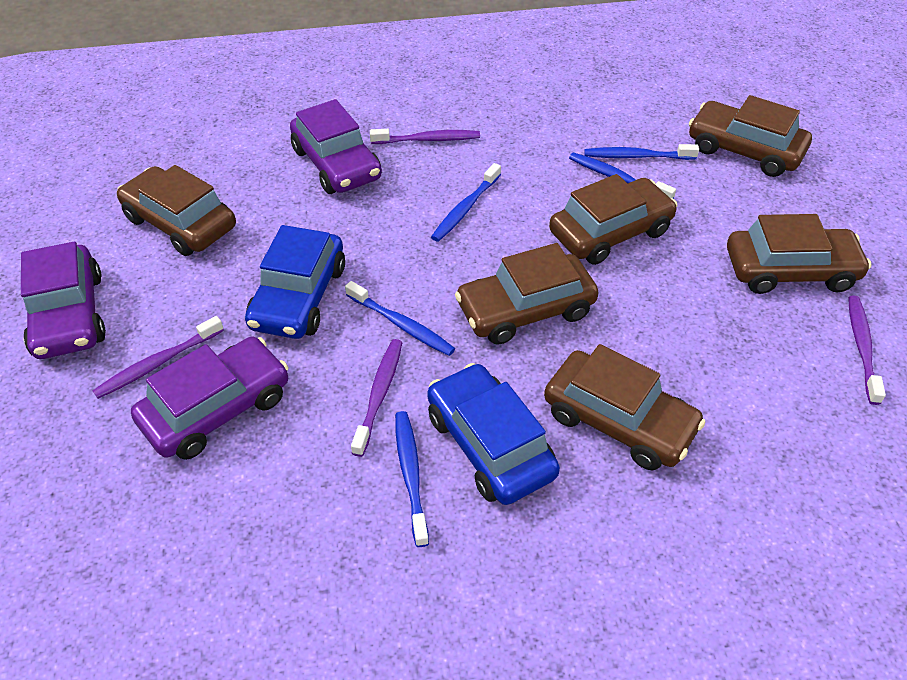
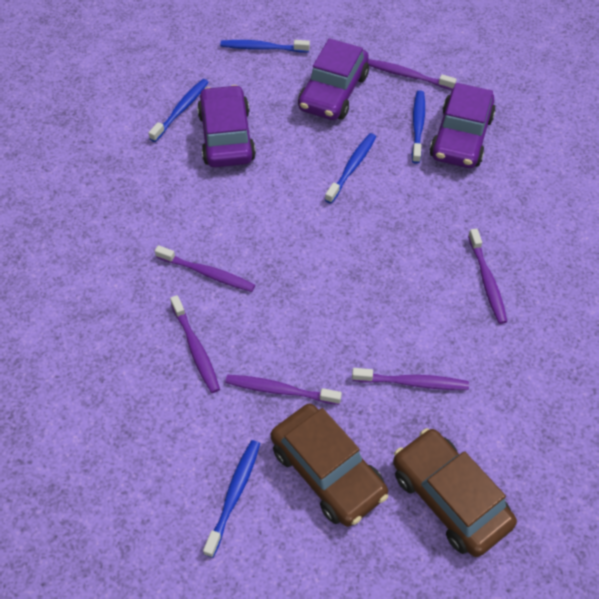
blue car: 2 -> 0
brown car: 6 -> 2
purple toothbrush: 4 -> 6

